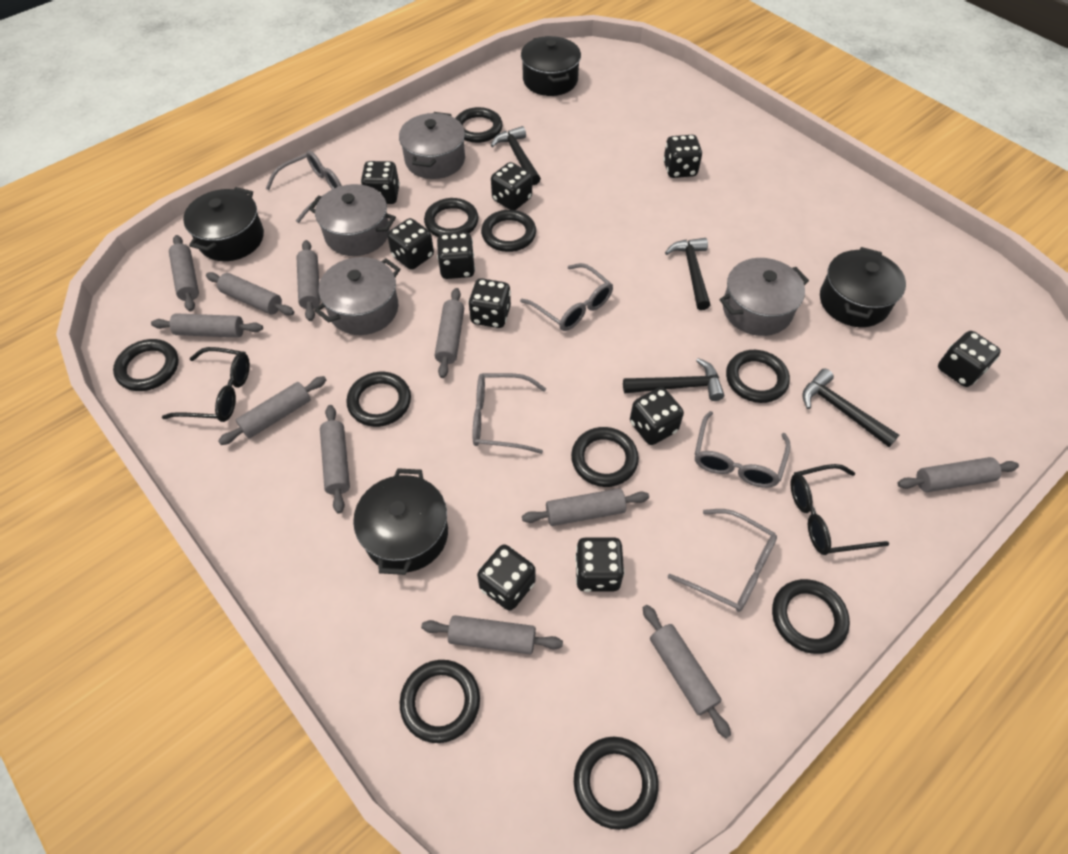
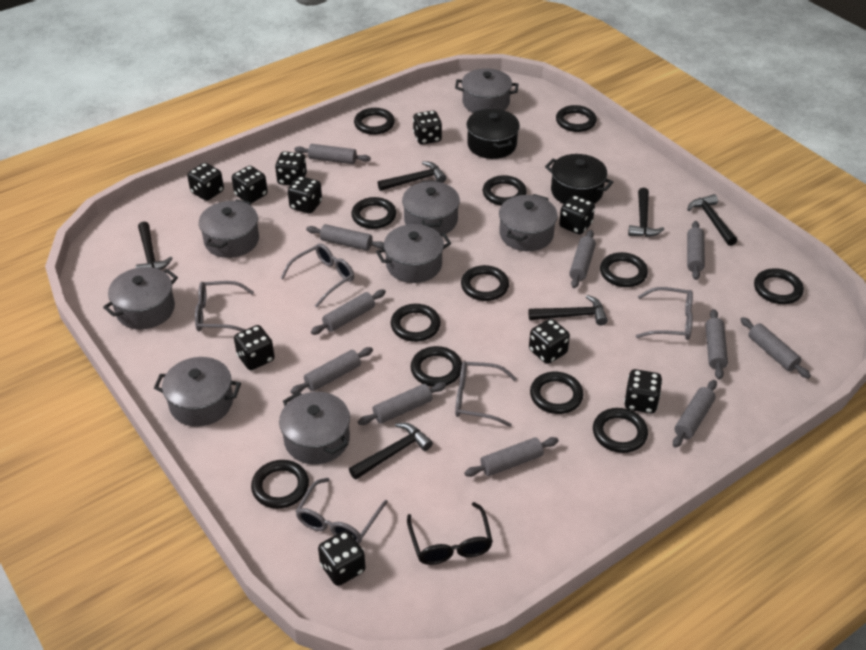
black glasses: 2 -> 1
black hammer: 4 -> 6
black pot: 4 -> 2
black ring: 10 -> 12
grey pot: 4 -> 8

